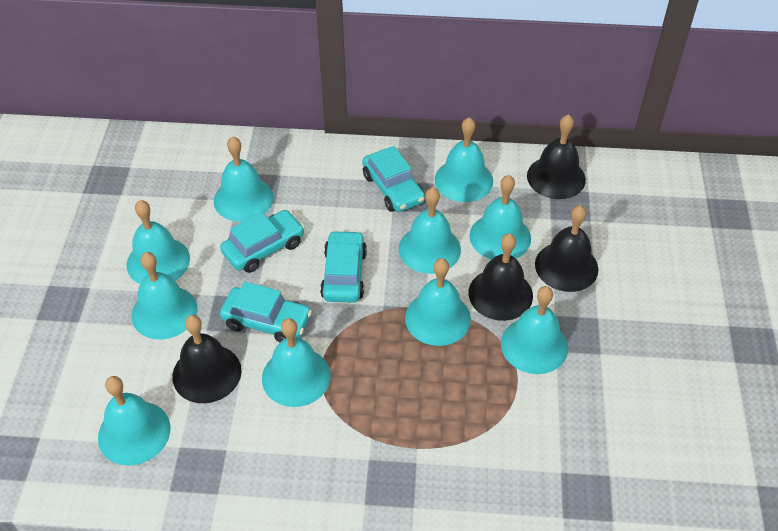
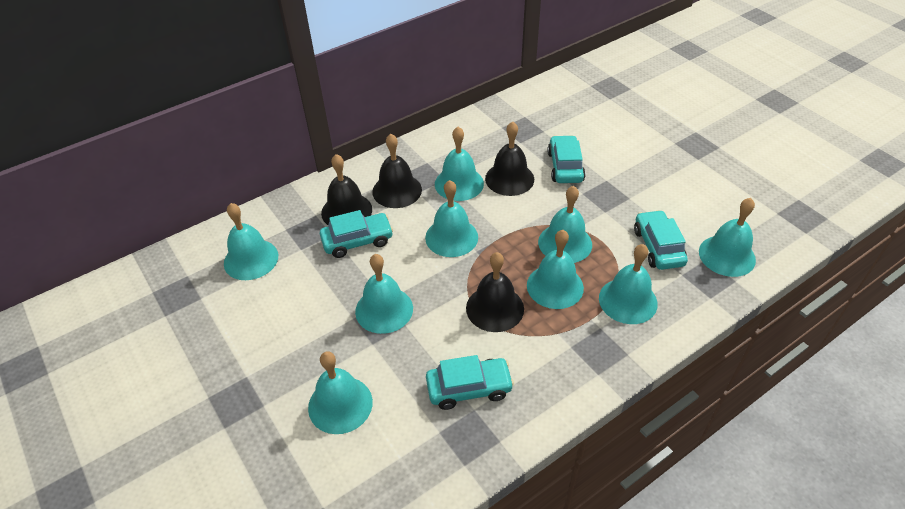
turquoise bell: 10 -> 9

